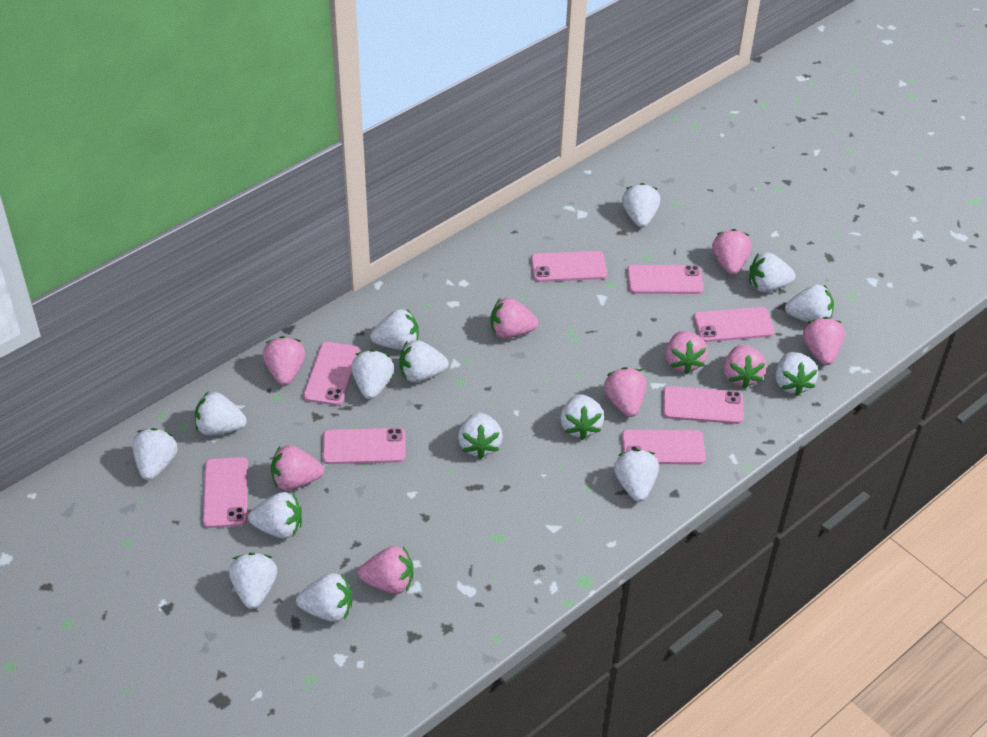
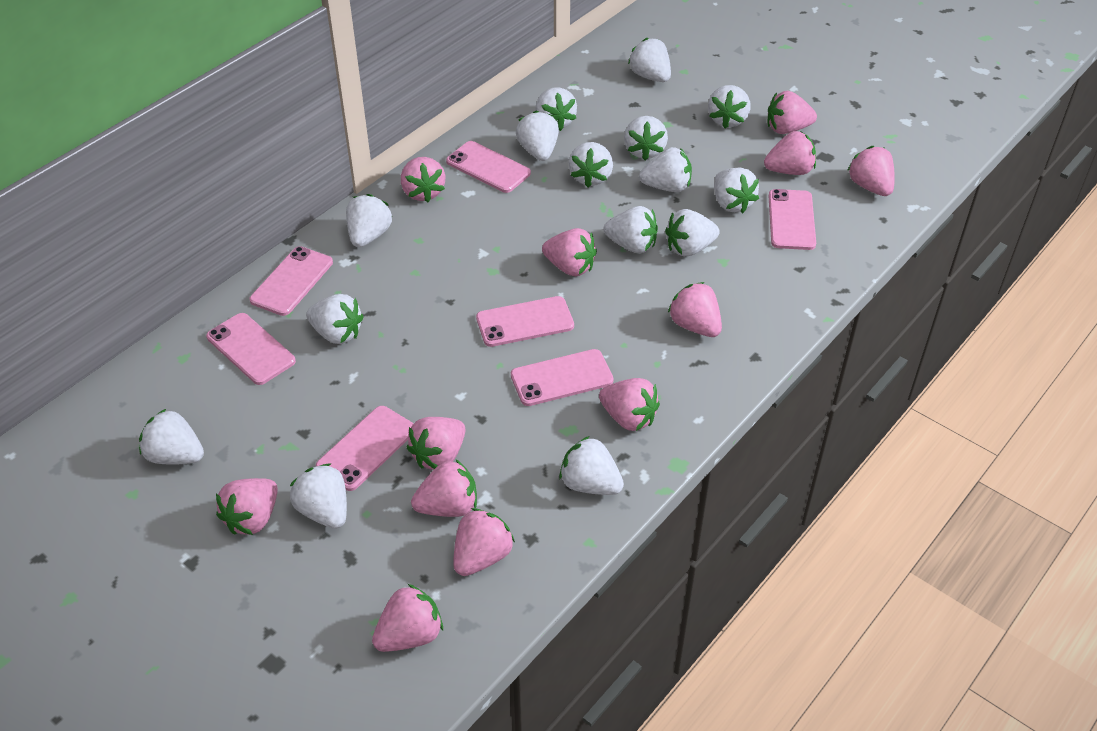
pink phone: 8 -> 7
pink strawberry: 9 -> 12

